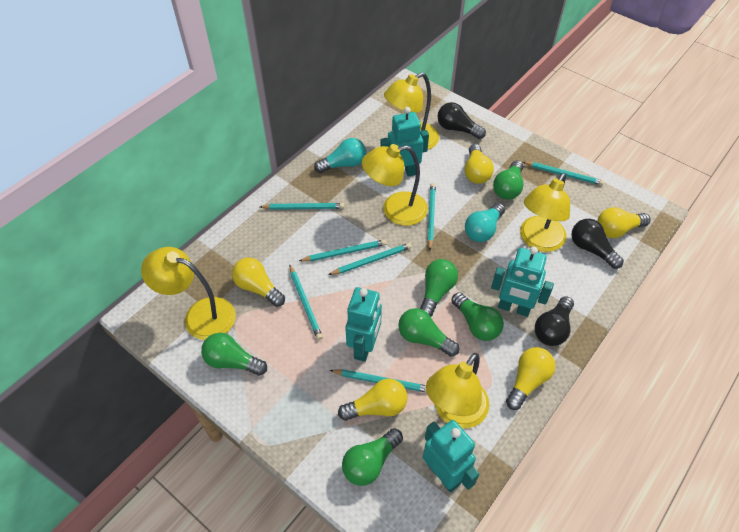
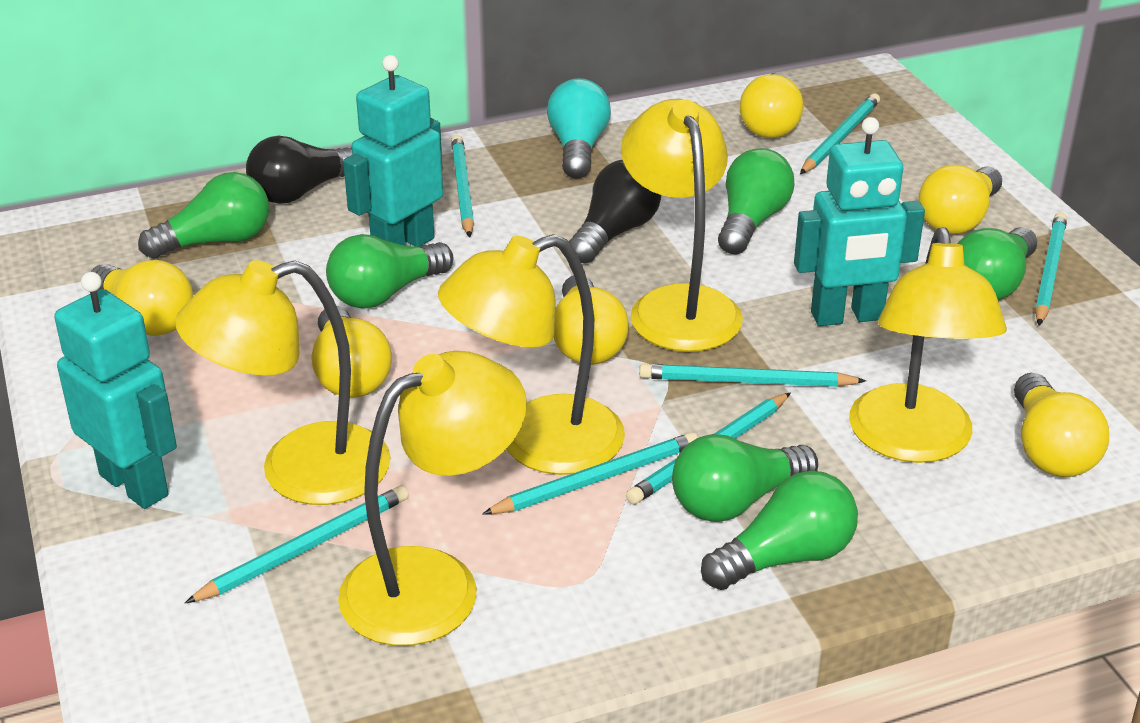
black light bulb: 3 -> 2
turquoise light bulb: 2 -> 1
turquoise robot: 4 -> 3
yellow light bulb: 5 -> 6

